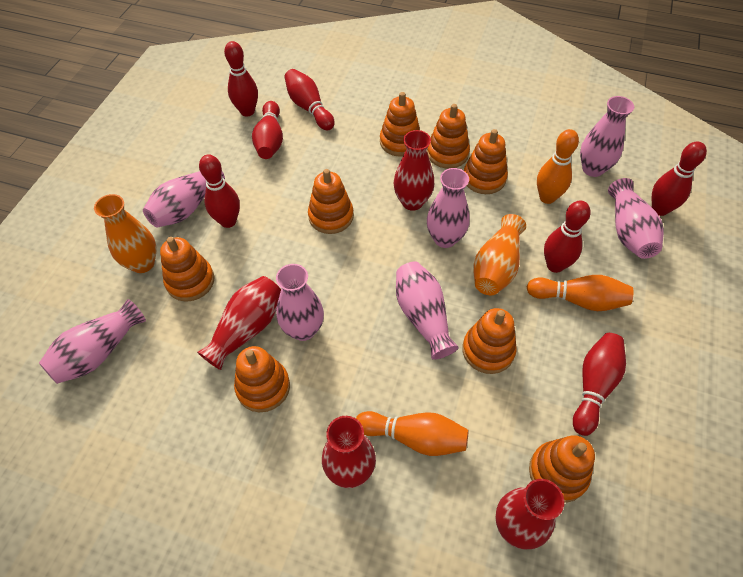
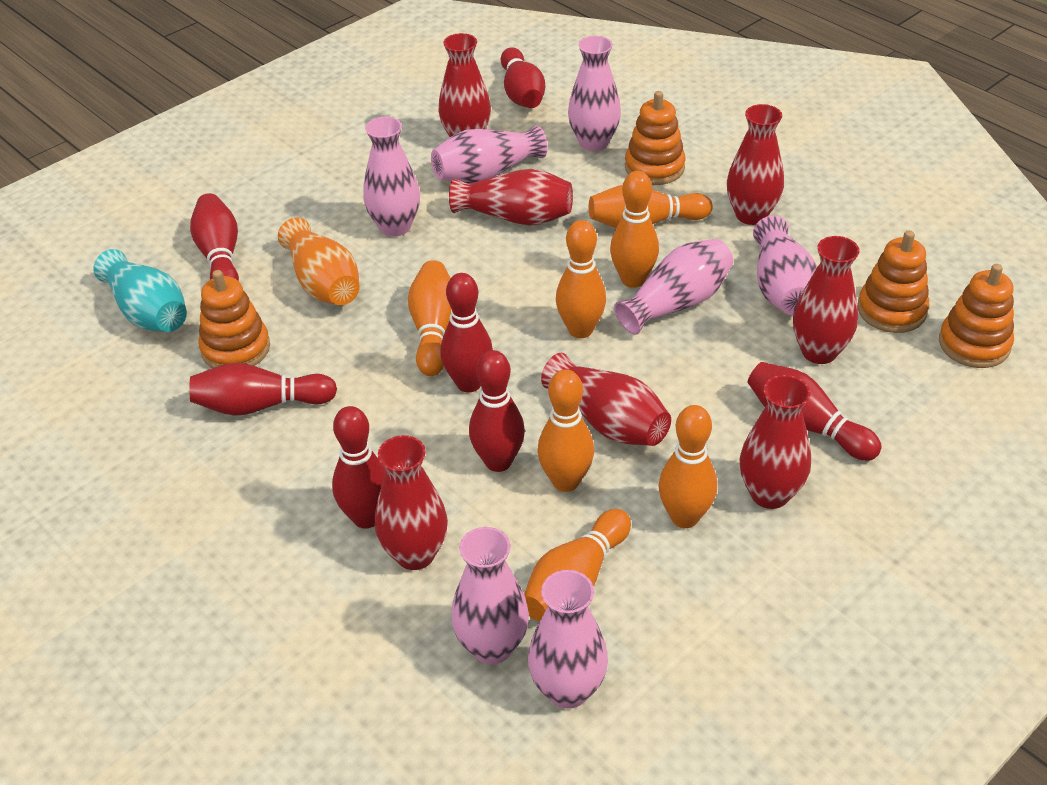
orange bowling pin: 3 -> 7
orange stacking toy: 8 -> 4
orange vase: 2 -> 1
red vase: 4 -> 7
turquoise vase: 0 -> 1

